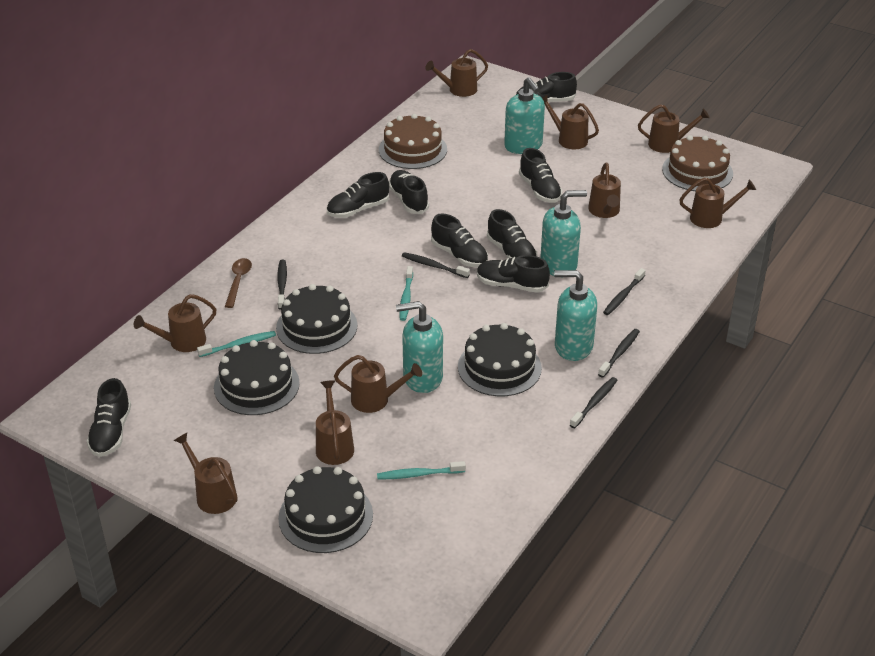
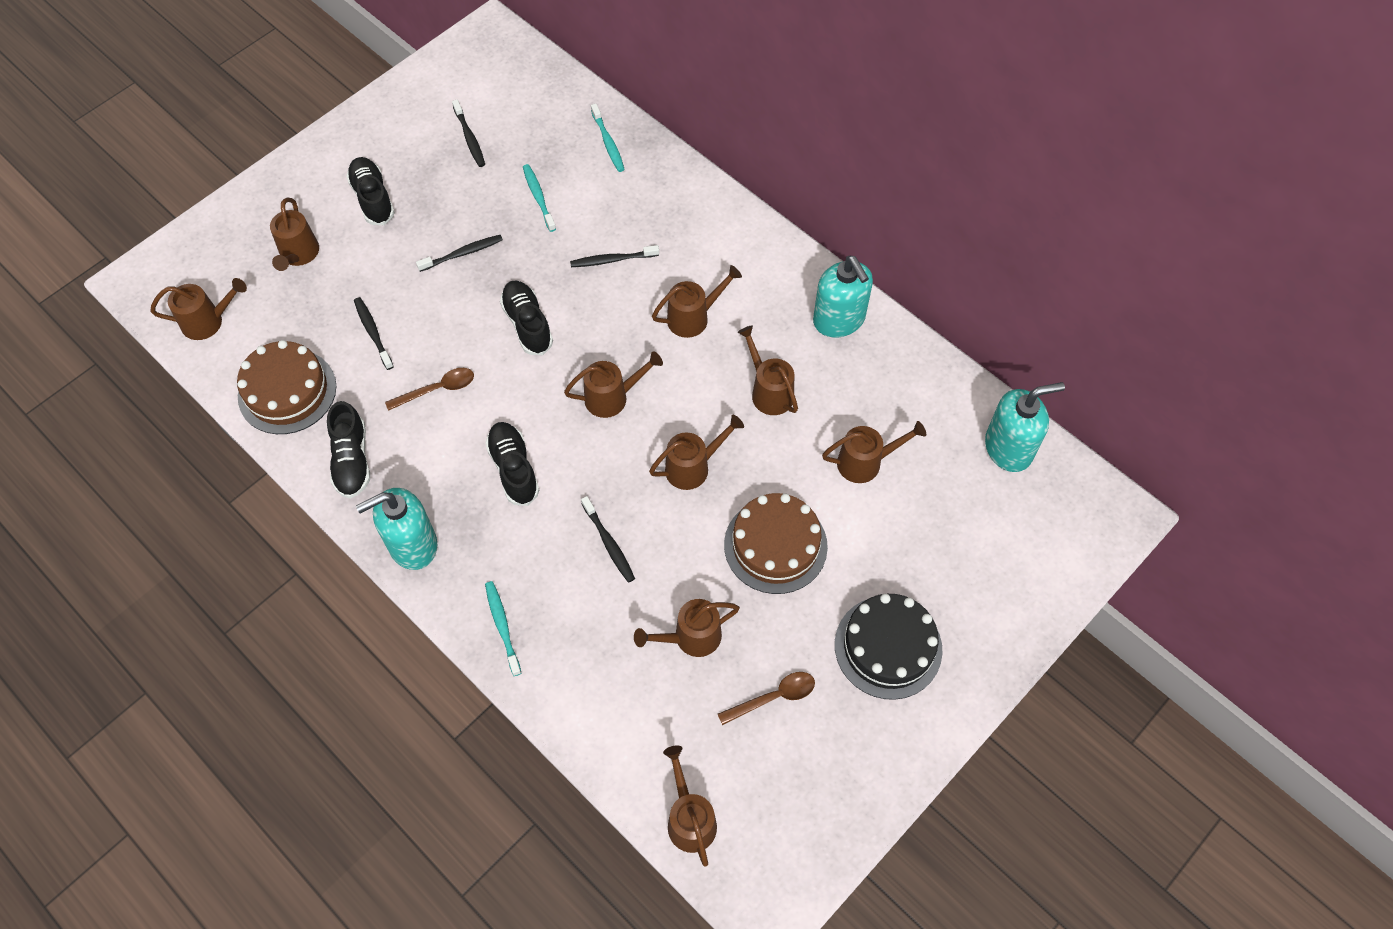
black cake: 4 -> 1
black shoe: 8 -> 4
brown spoon: 1 -> 2
turquoise soap dispenser: 4 -> 3

